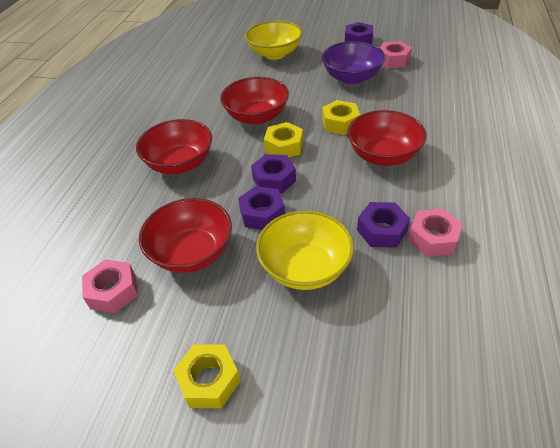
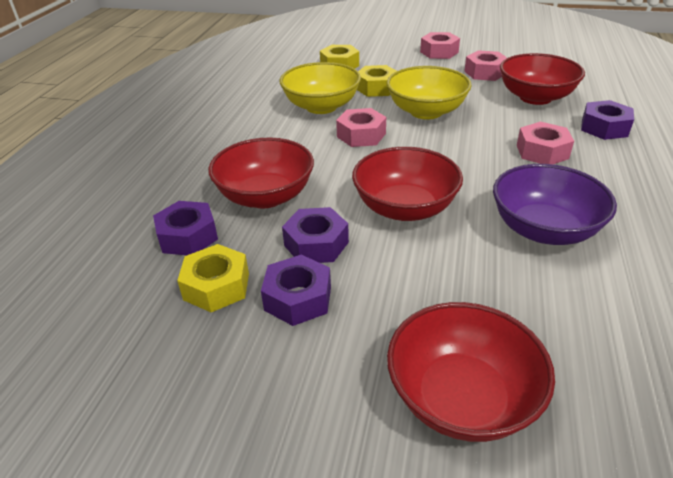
pink nut: 3 -> 4

